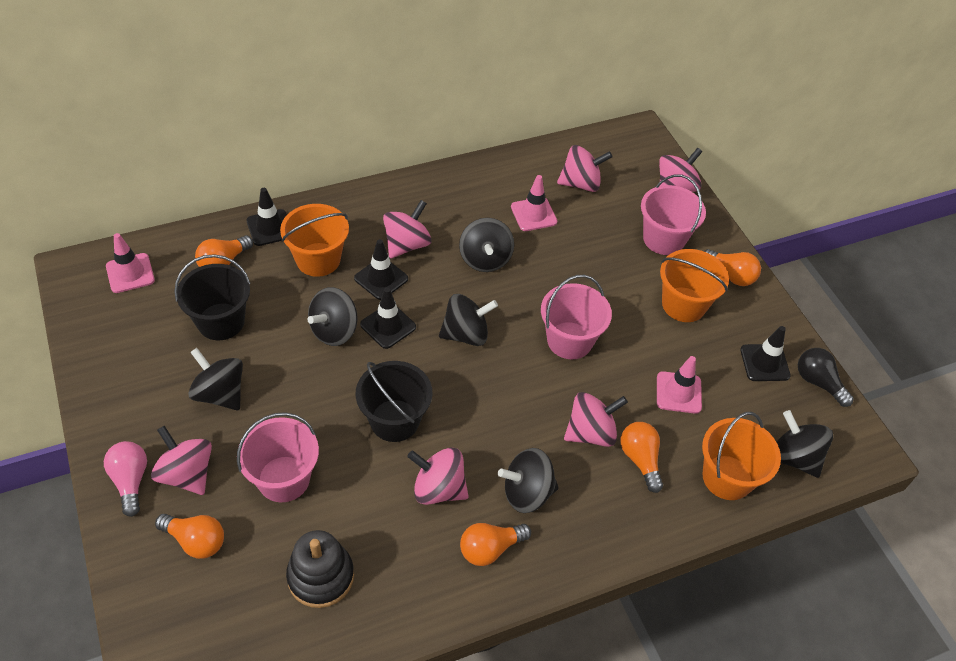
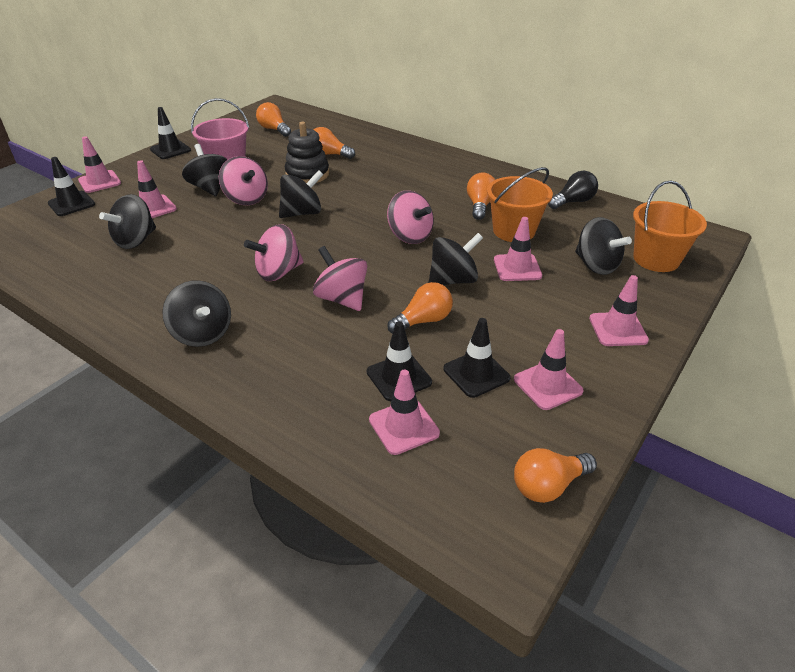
black bucket: 2 -> 0
orange bucket: 3 -> 2
pink bucket: 3 -> 1
pink light bulb: 1 -> 0
pink spinning top: 6 -> 4
pink traffic cone: 3 -> 6

